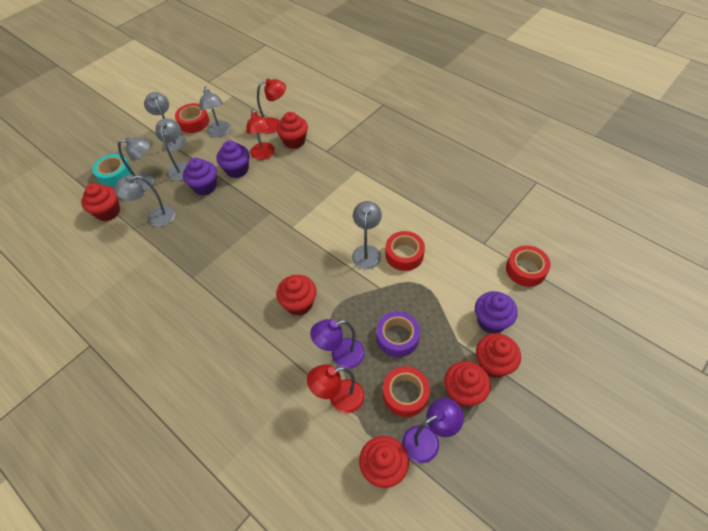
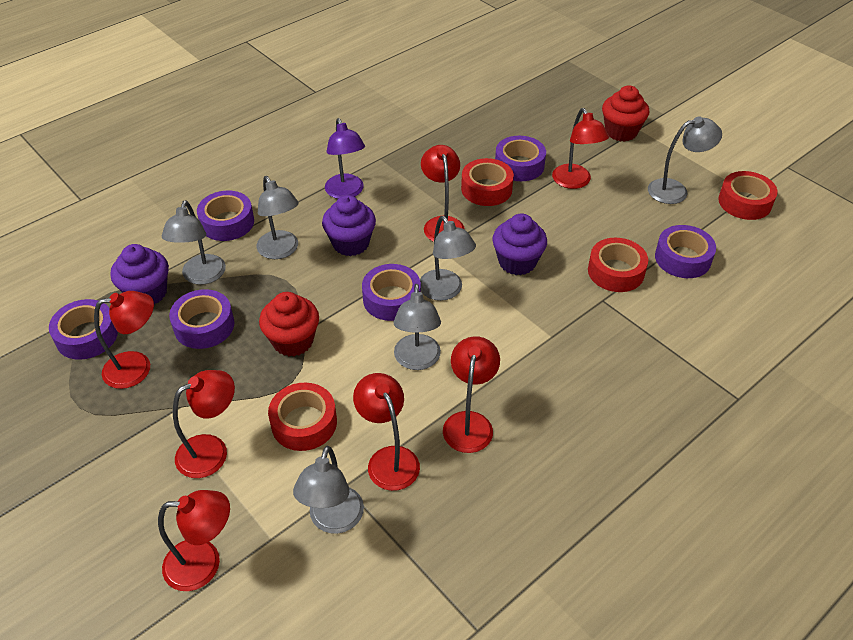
purple lamp: 2 -> 1
purple tape: 1 -> 6
red cupcake: 6 -> 2
red lamp: 3 -> 7
turquoise tape: 1 -> 0

